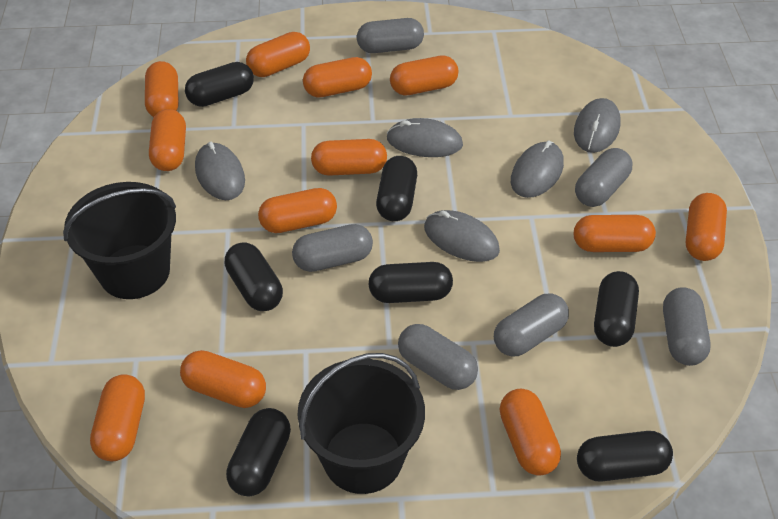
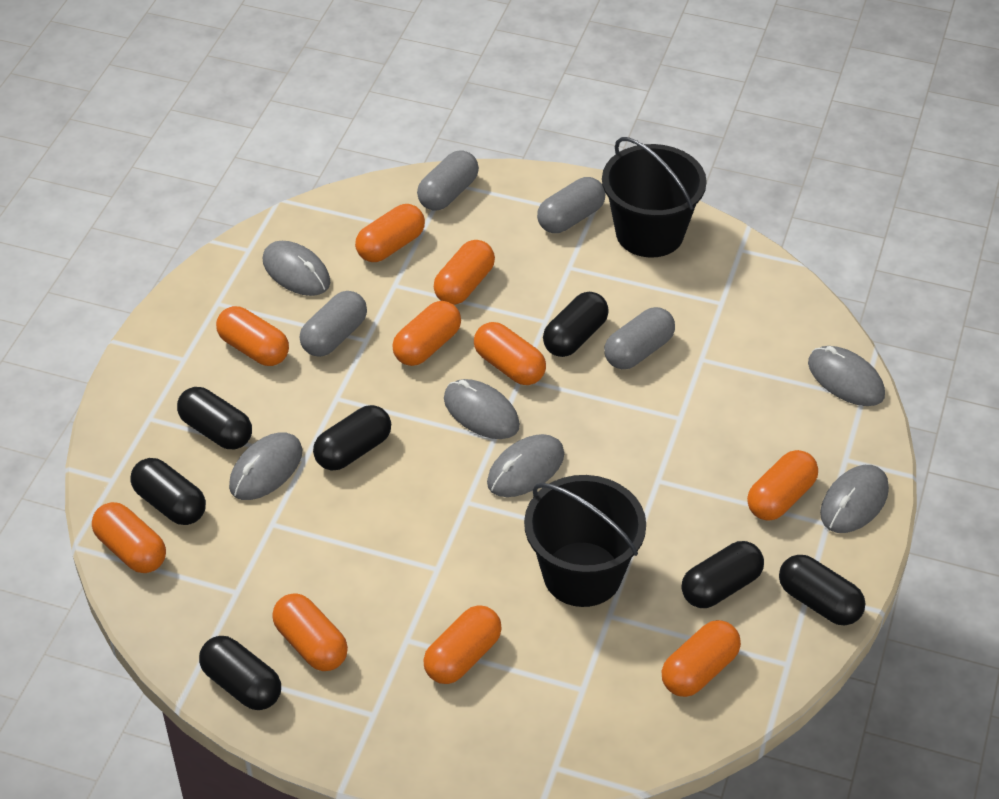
grey capsule: 6 -> 4
grey mouse: 5 -> 6
orange capsule: 12 -> 10

